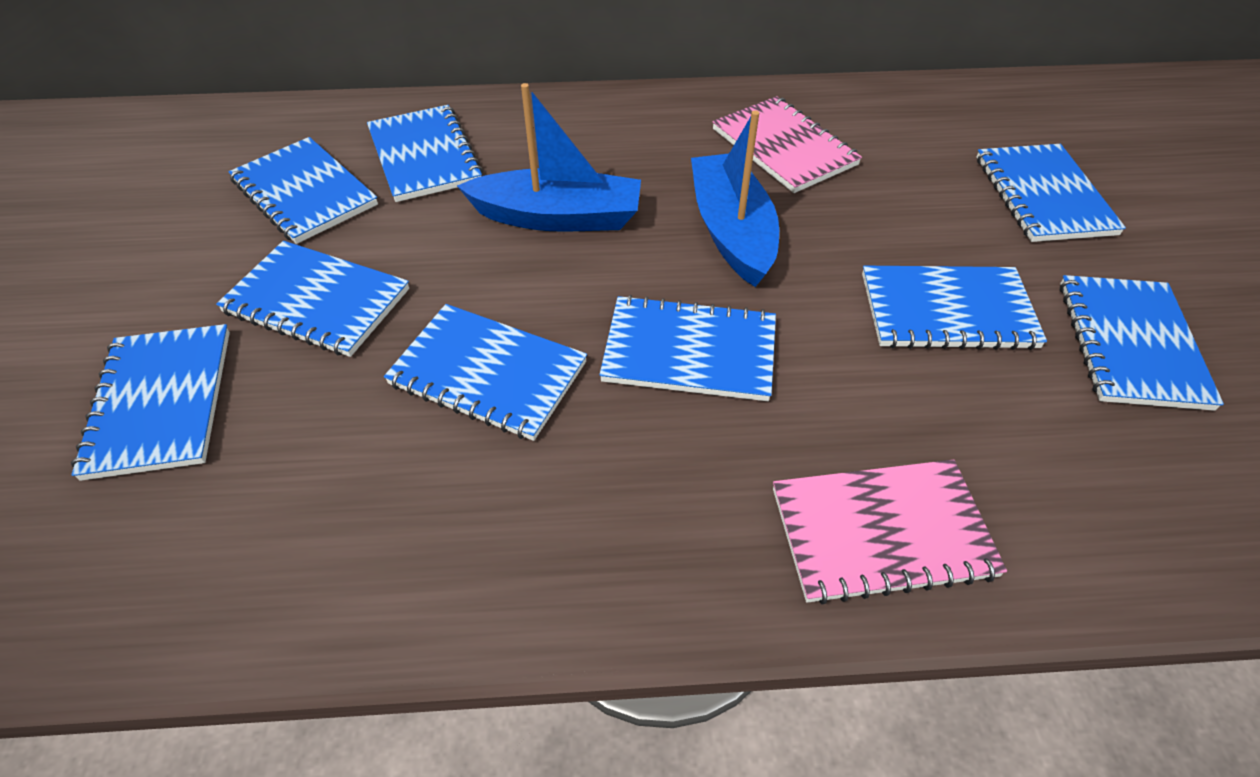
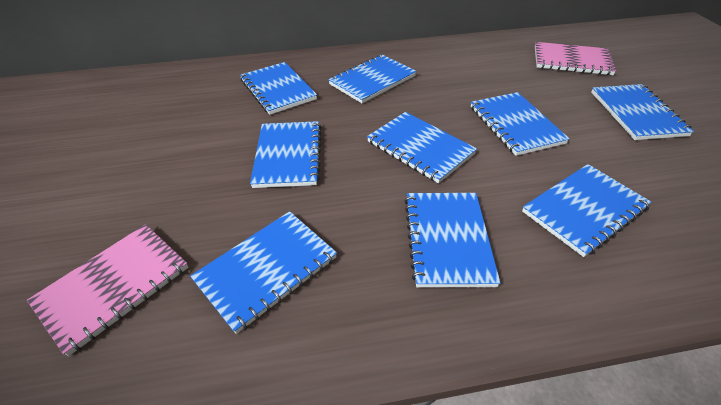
blue boat: 2 -> 0

